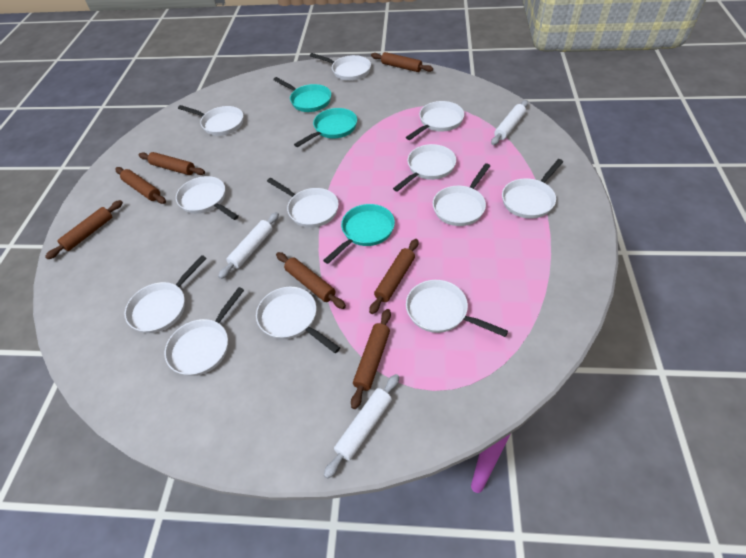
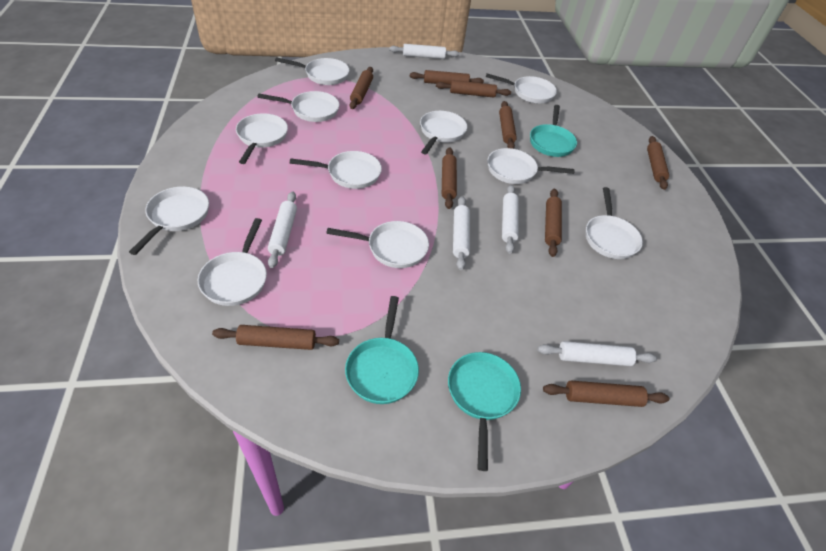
brown rolling pin: 7 -> 9
white pan: 12 -> 11
white rolling pin: 3 -> 5

